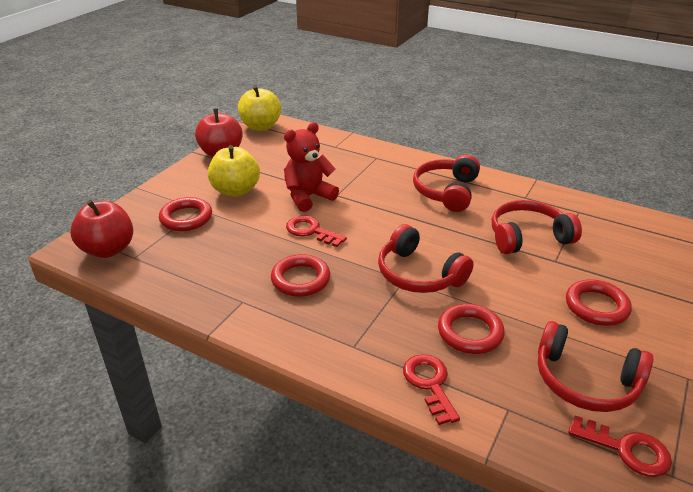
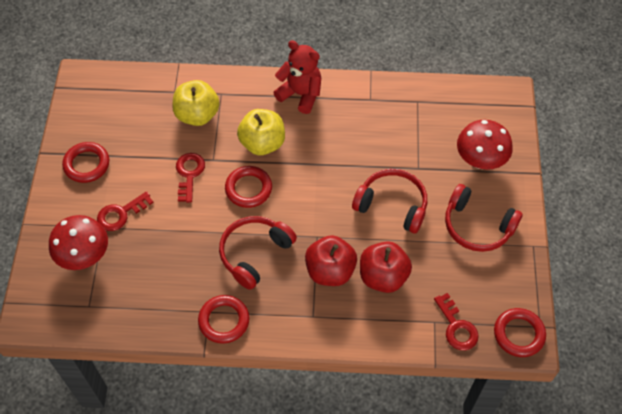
red headphones: 4 -> 3
red mushroom: 0 -> 2

